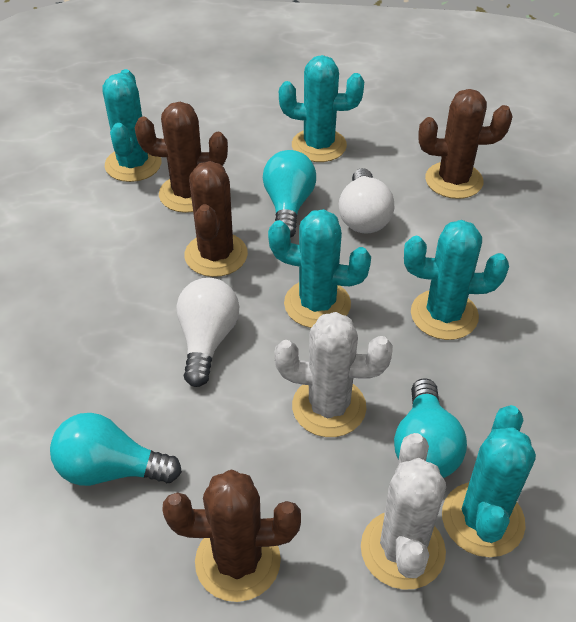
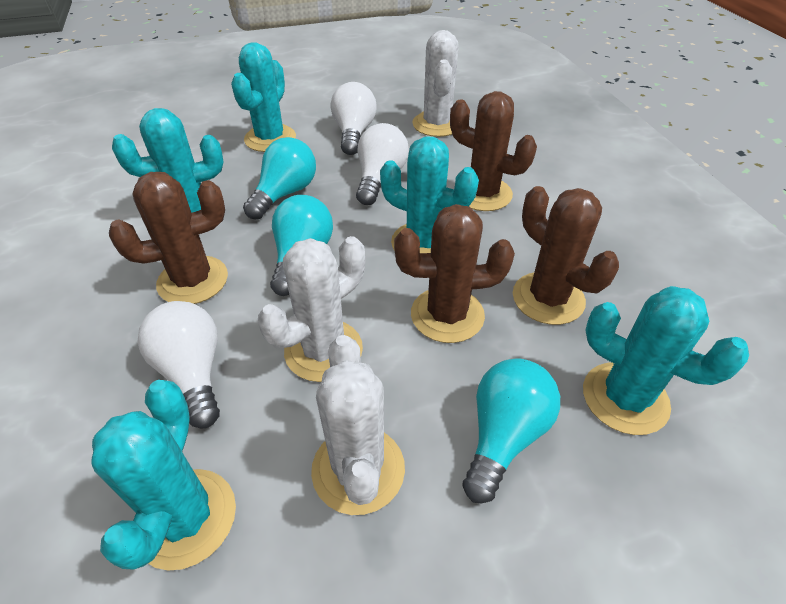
white cactus: 2 -> 3
white light bulb: 2 -> 3

